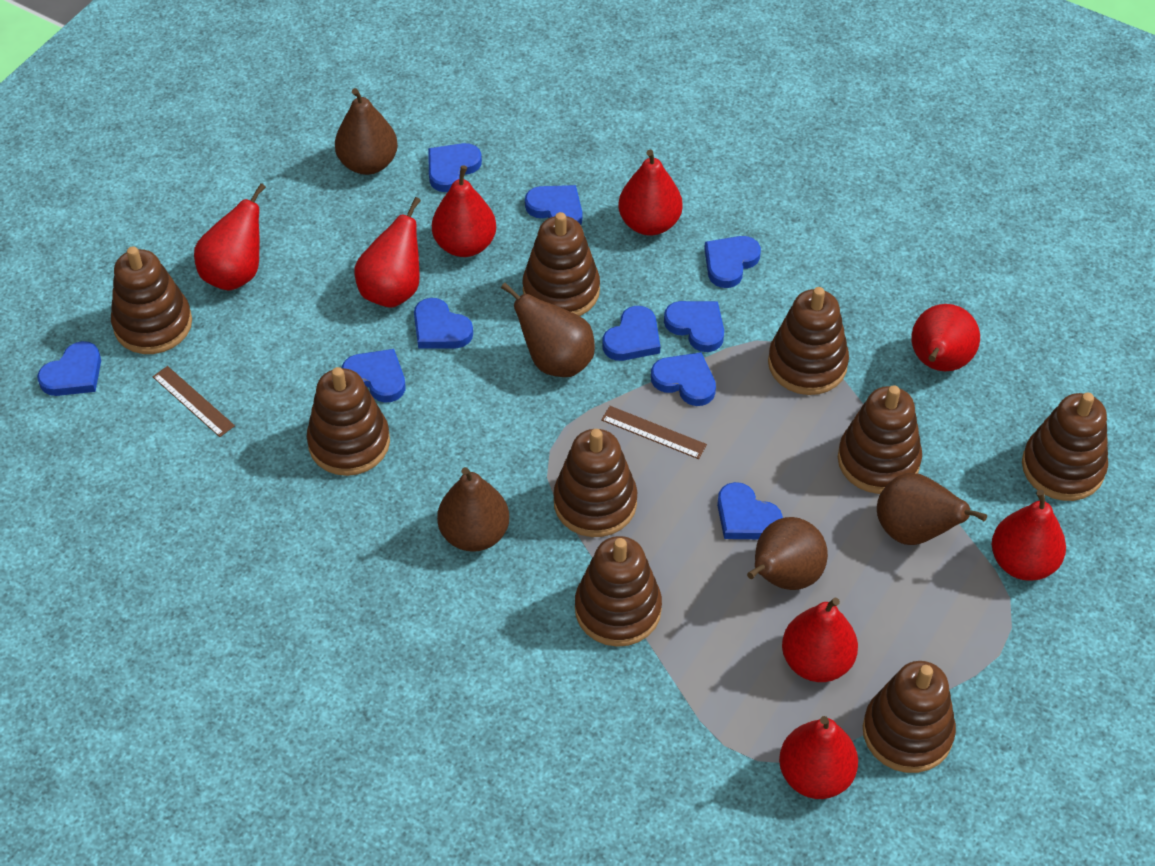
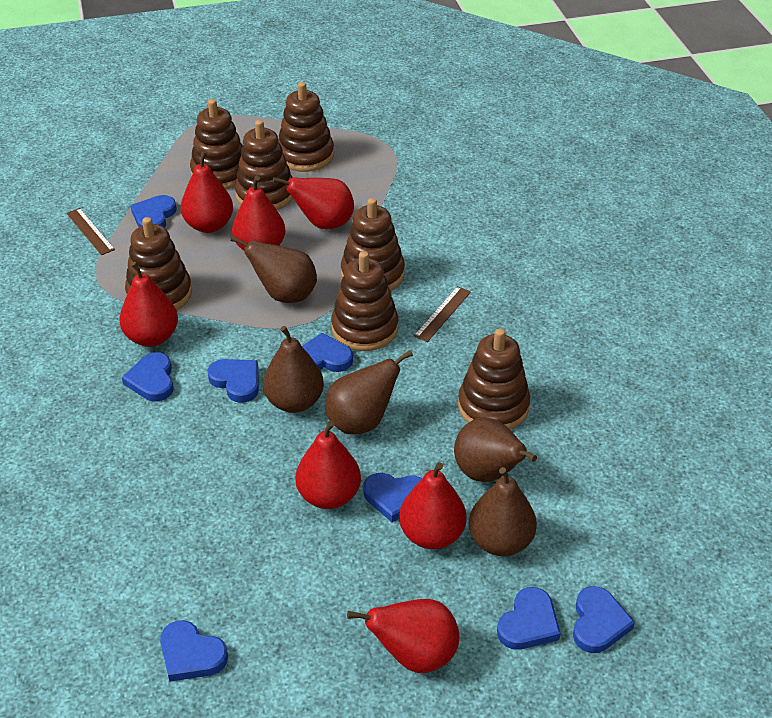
blue heart: 10 -> 8
brown stacking toy: 9 -> 7
red pear: 8 -> 7

